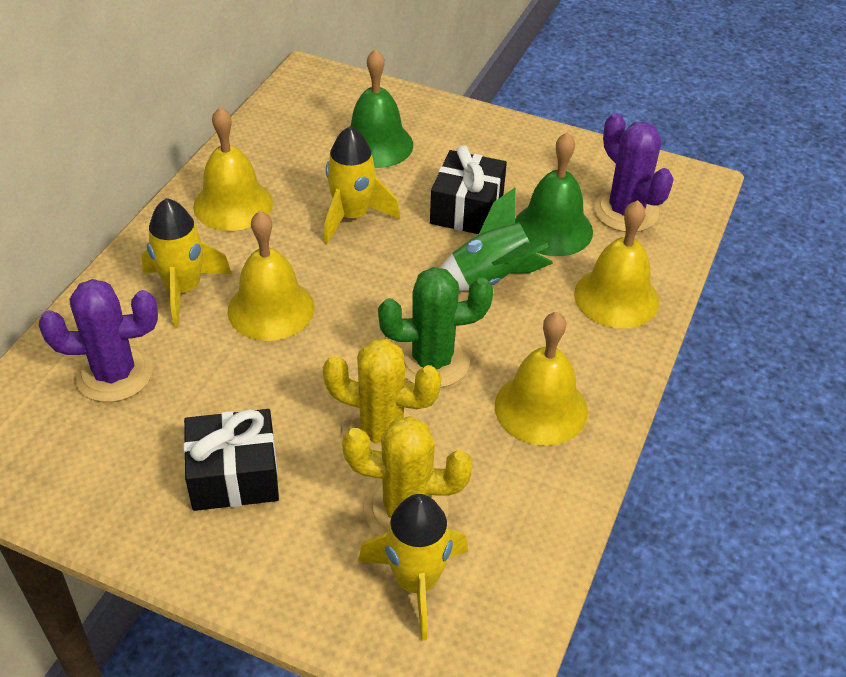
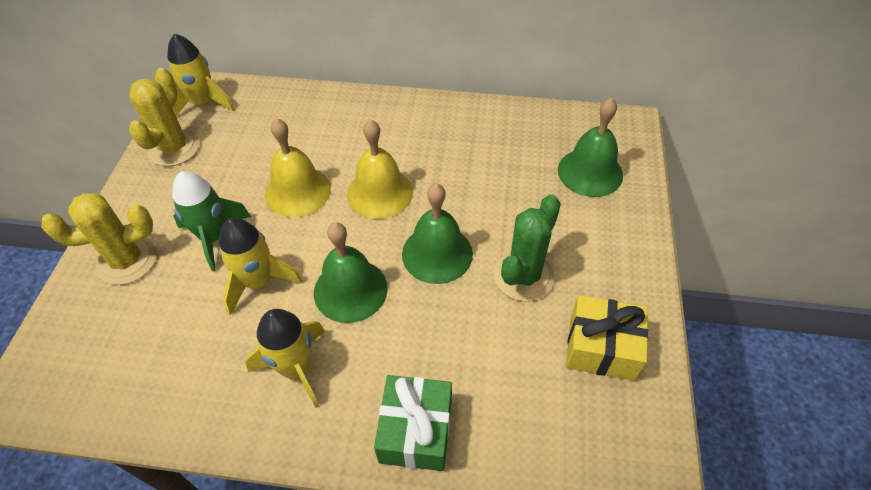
black gift: 2 -> 0
green bell: 2 -> 3
green gift: 0 -> 1
purple cactus: 2 -> 0
yellow bell: 4 -> 2
yellow gift: 0 -> 1

